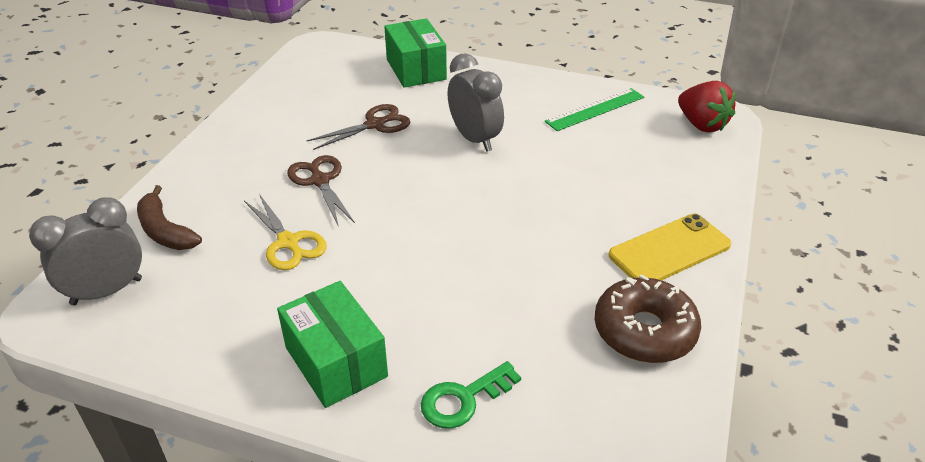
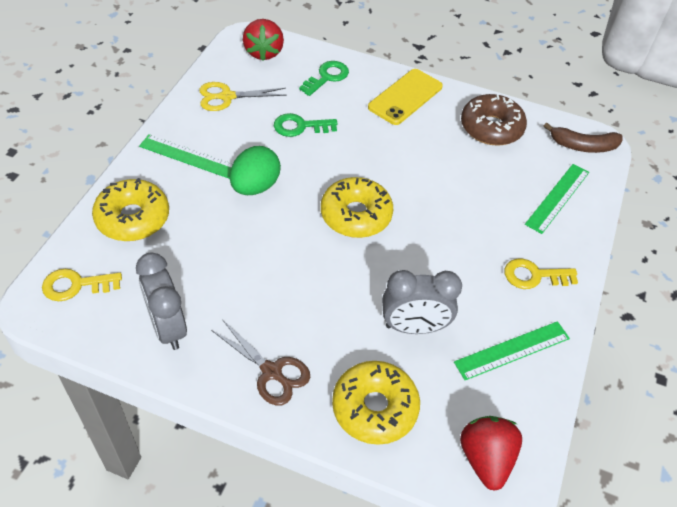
brown scissors: 2 -> 1
green box: 2 -> 0
green egg: 0 -> 1
green key: 1 -> 2
green ruler: 1 -> 3
red strawberry: 1 -> 2
yellow donut: 0 -> 3
yellow key: 0 -> 2

